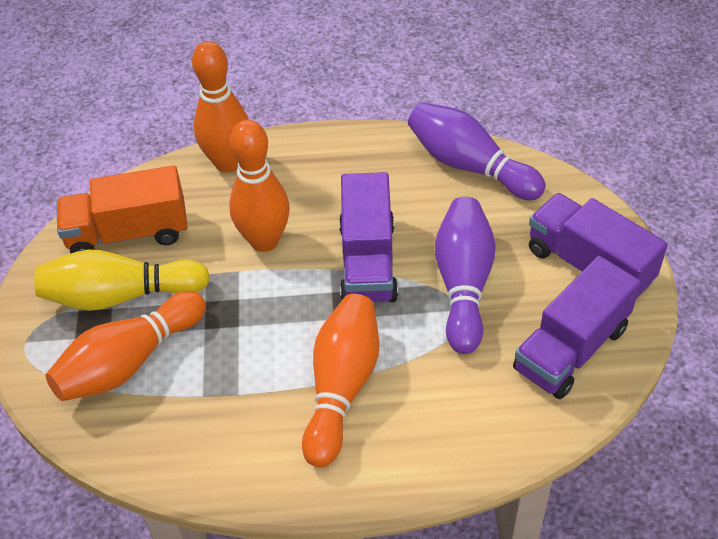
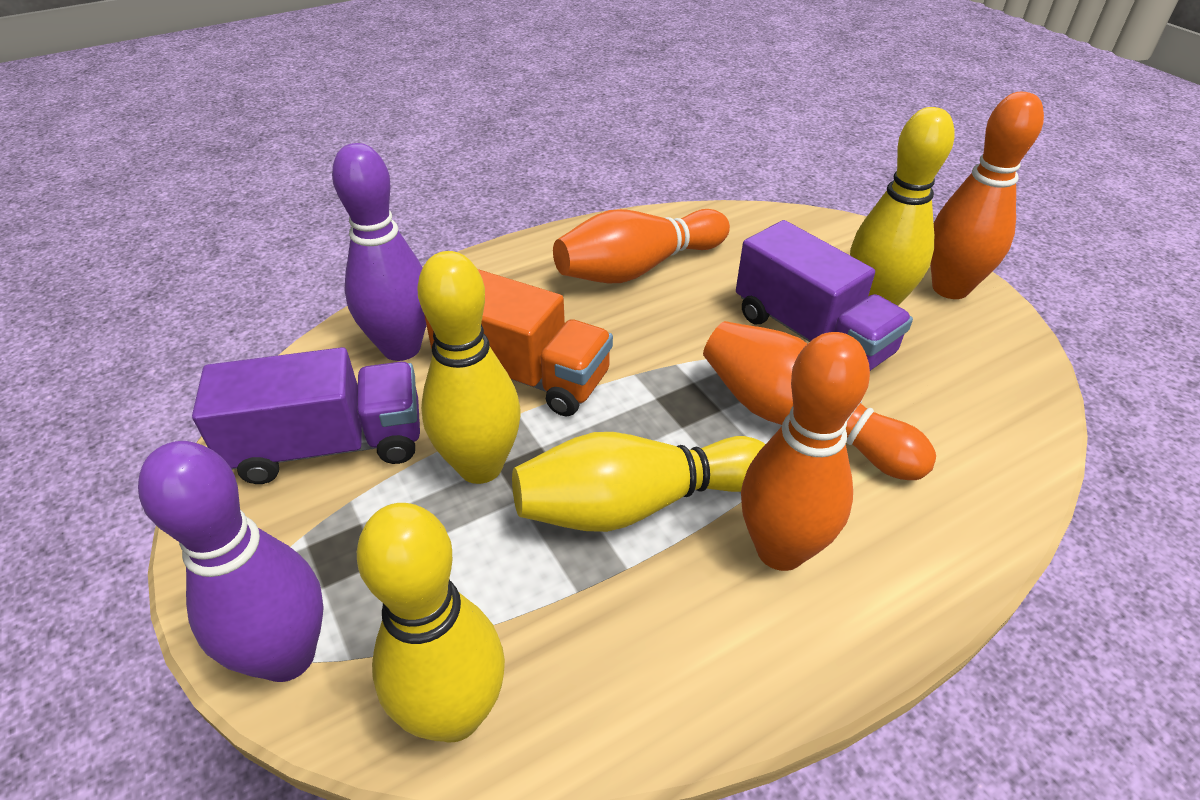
purple truck: 3 -> 2
yellow bowling pin: 1 -> 4

